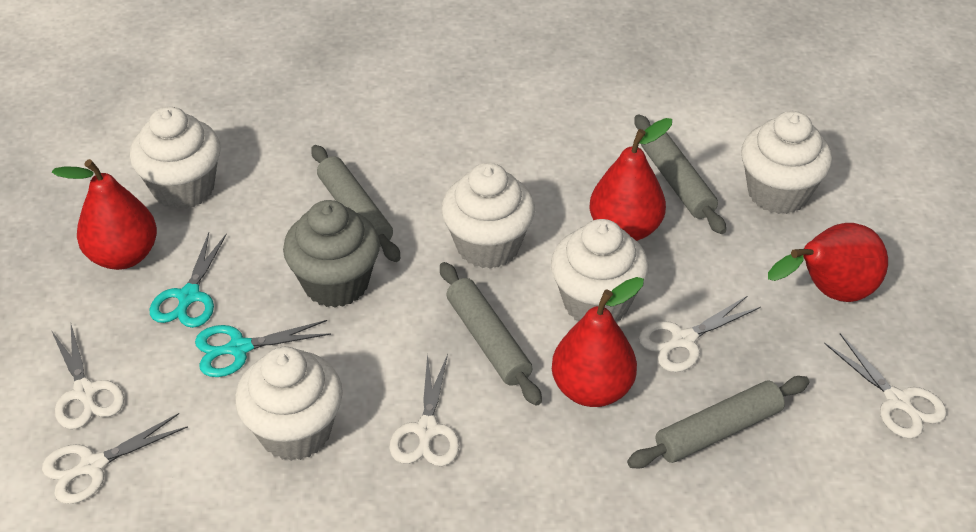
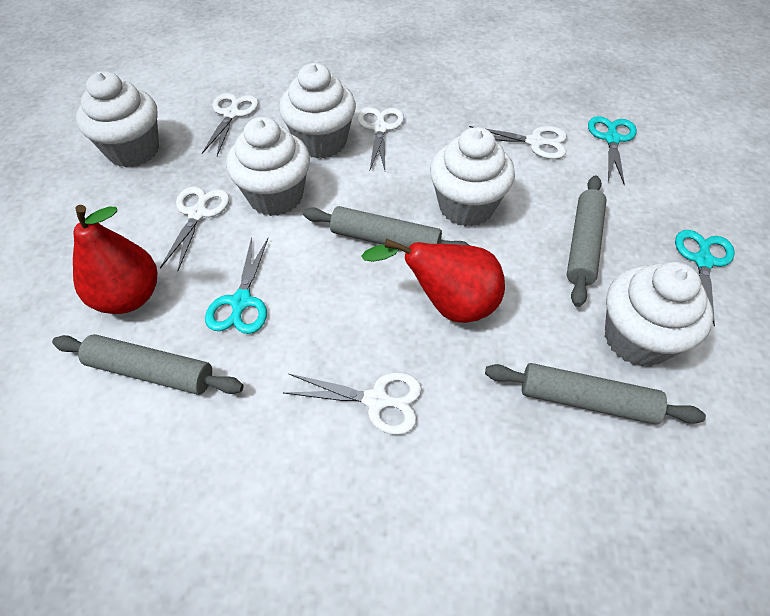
grey cupcake: 1 -> 0
red pear: 4 -> 2
turquoise scissors: 2 -> 3

